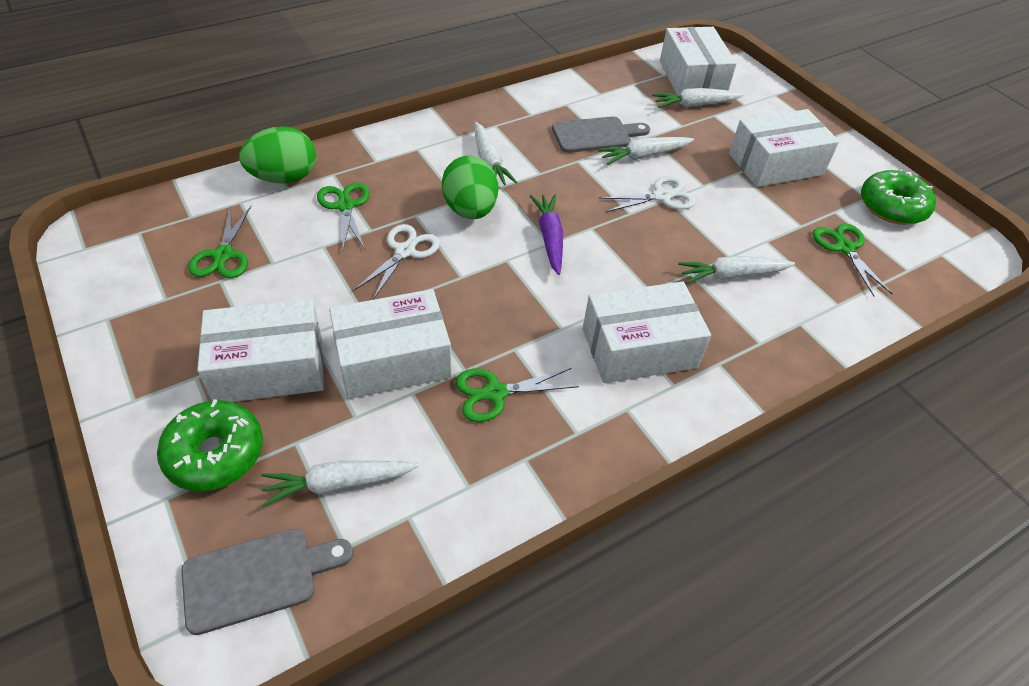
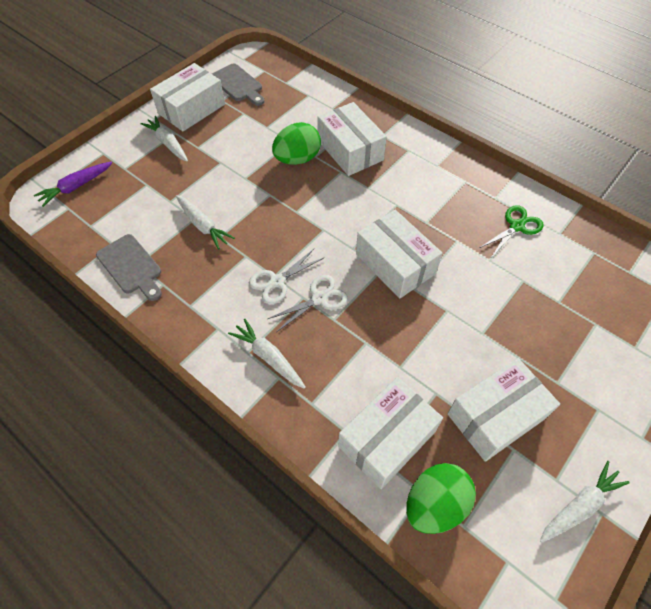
green donut: 2 -> 0
green scissors: 4 -> 1
white carrot: 5 -> 4

